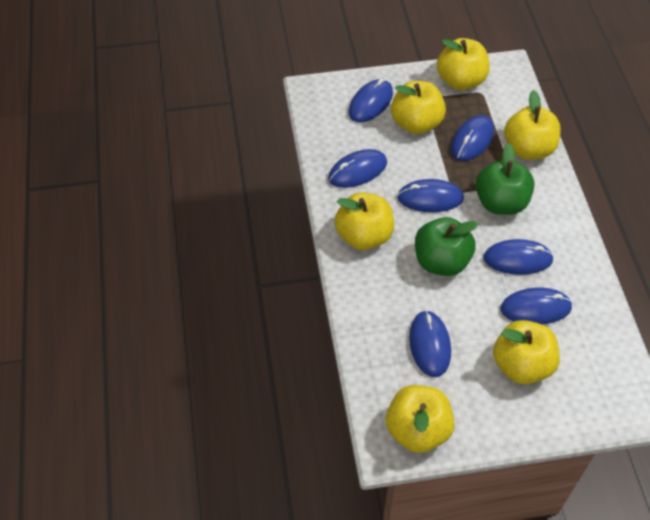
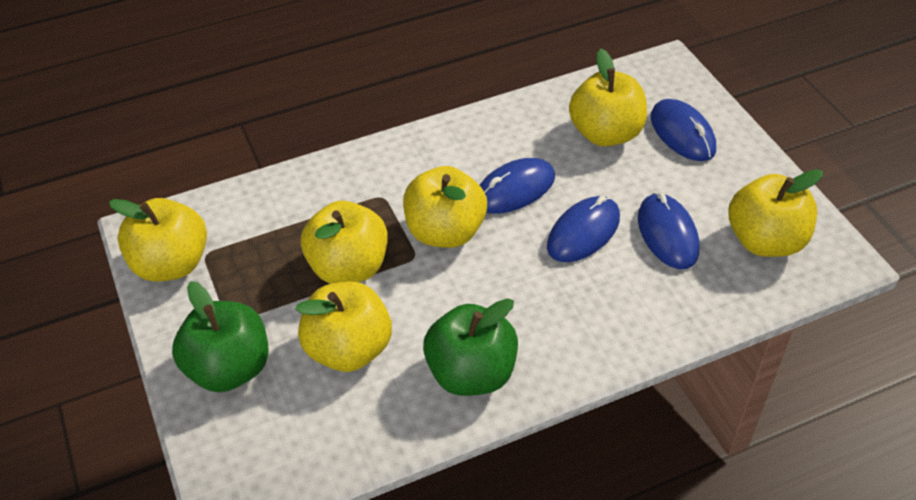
blue mouse: 7 -> 4

